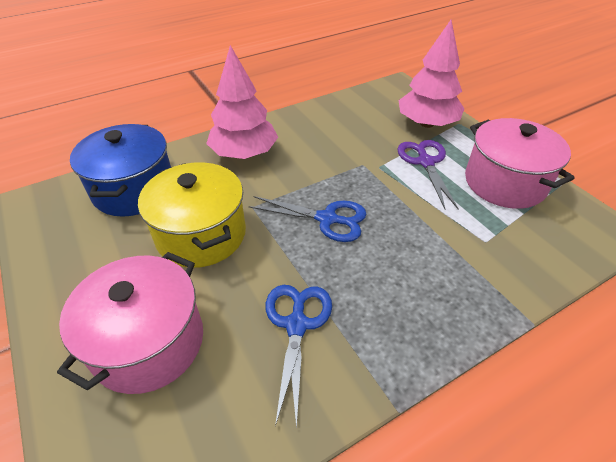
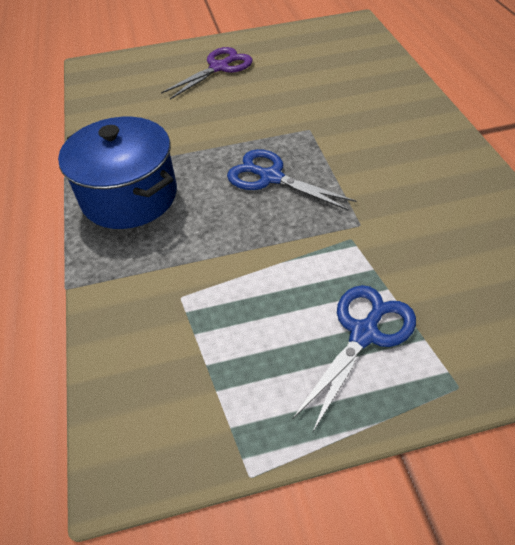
pink pot: 2 -> 0
pink tree: 2 -> 0
yellow pot: 1 -> 0

